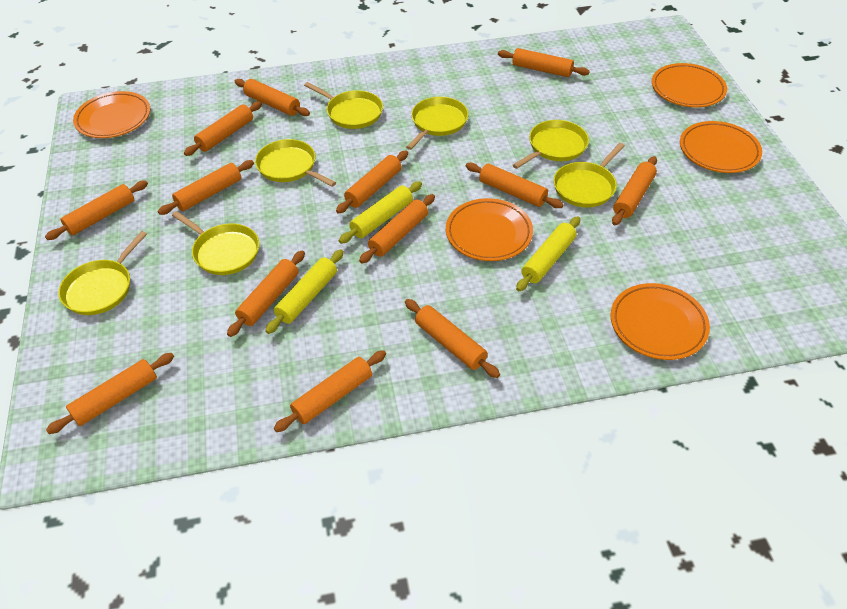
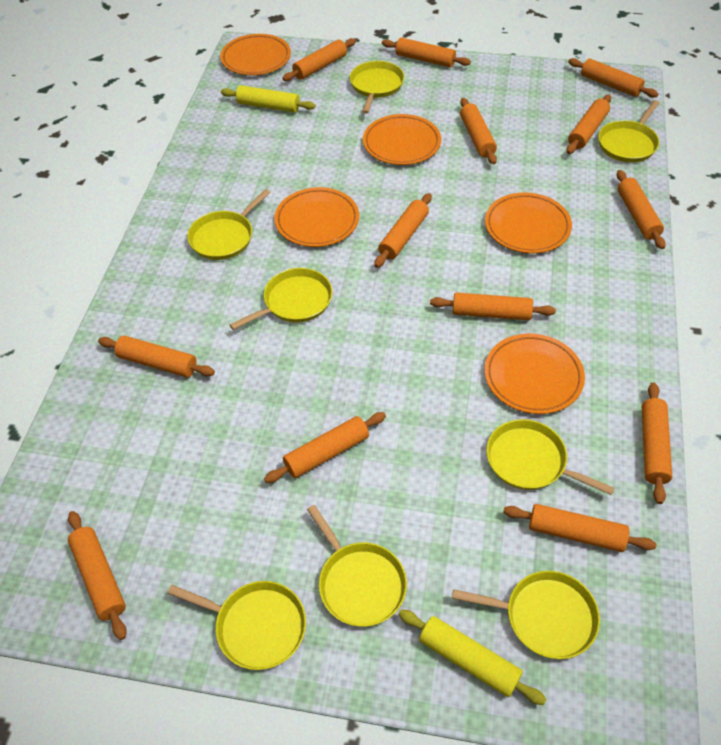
yellow pan: 7 -> 8
yellow rolling pin: 3 -> 2

